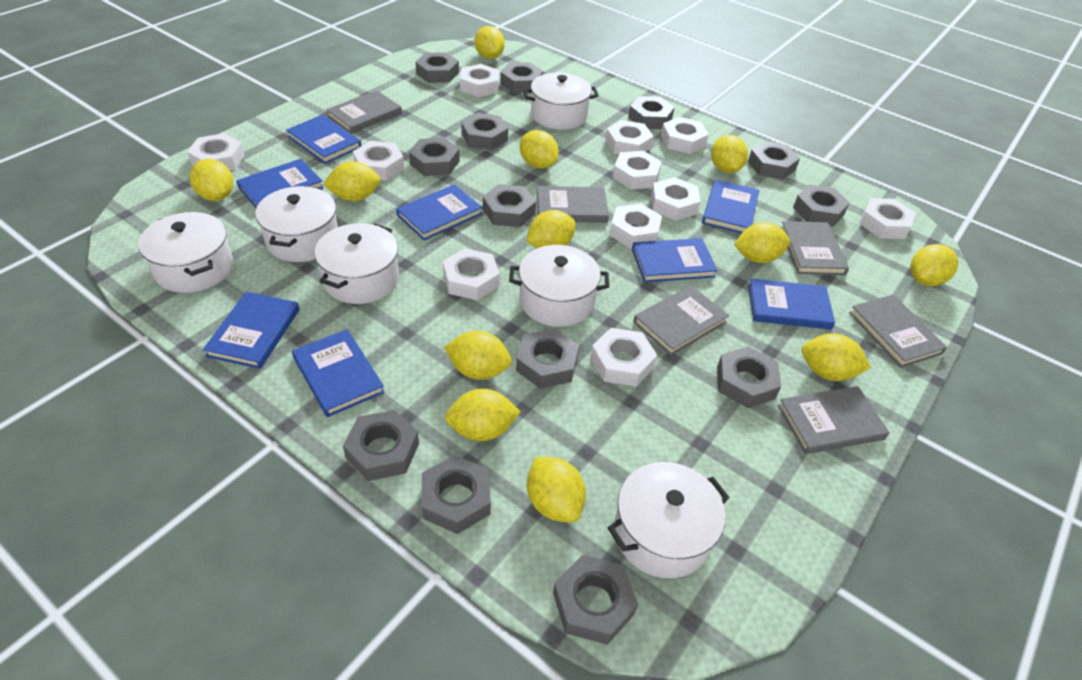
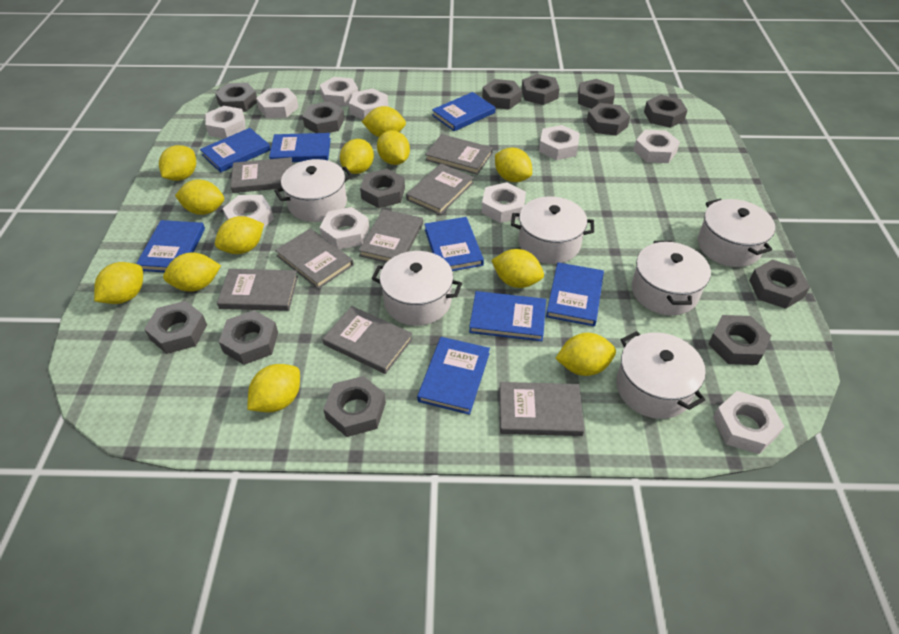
grey book: 6 -> 8
white nut: 11 -> 10

